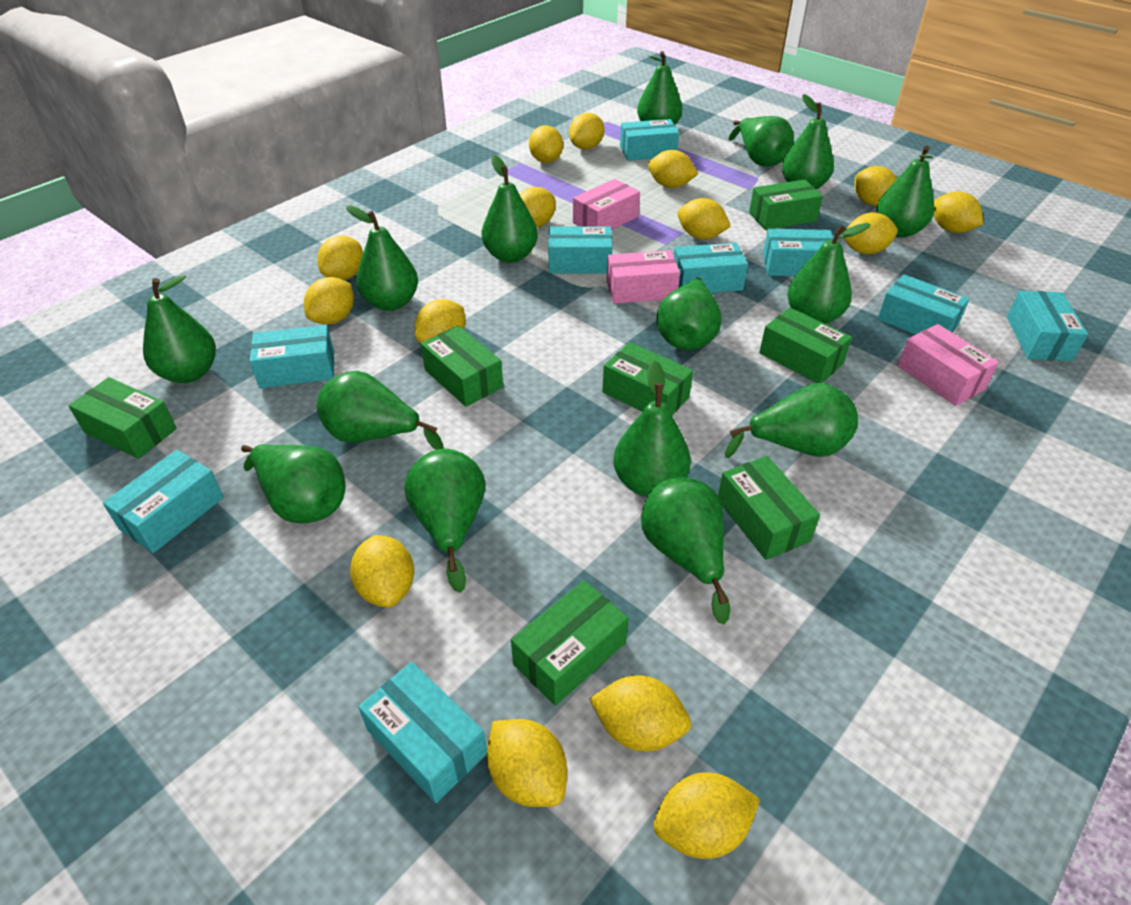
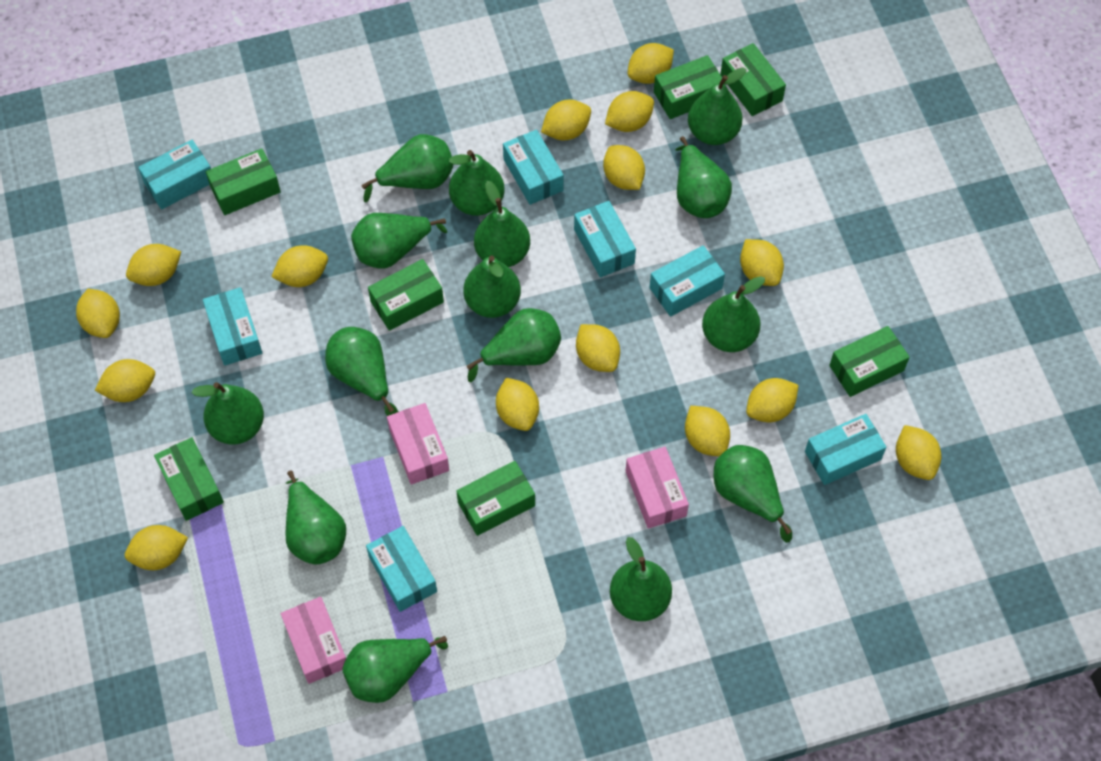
turquoise box: 9 -> 7

